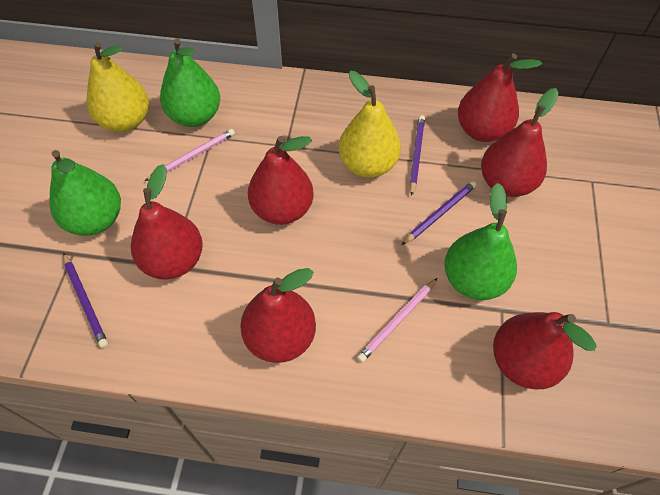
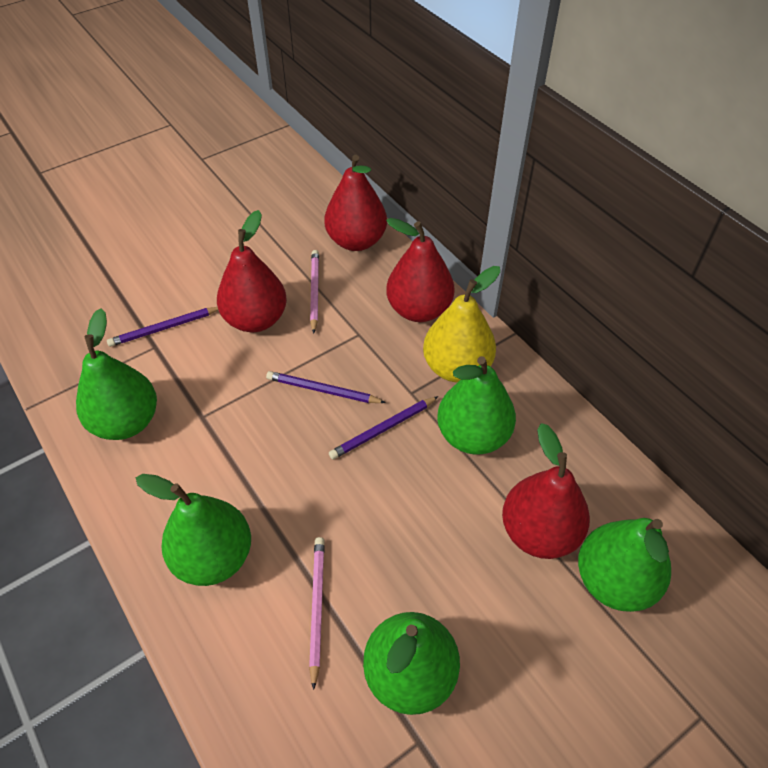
green pear: 3 -> 5
red pear: 6 -> 4
yellow pear: 2 -> 1

